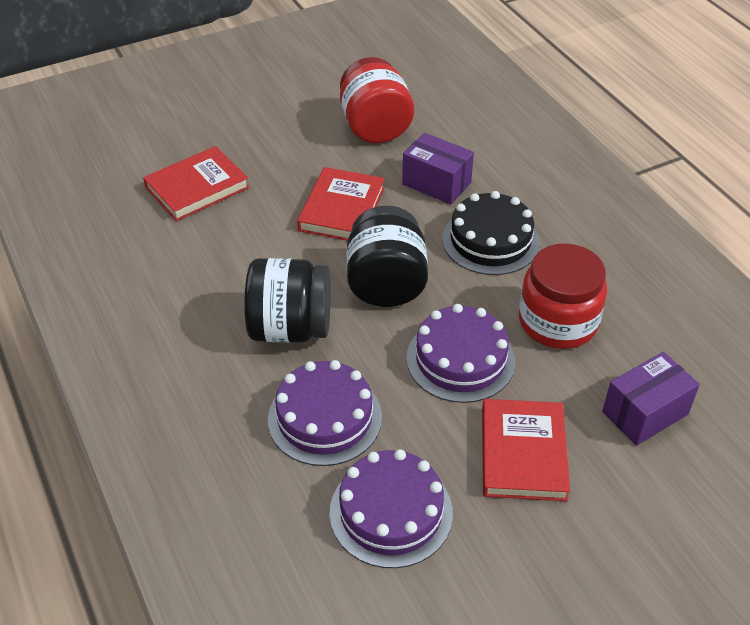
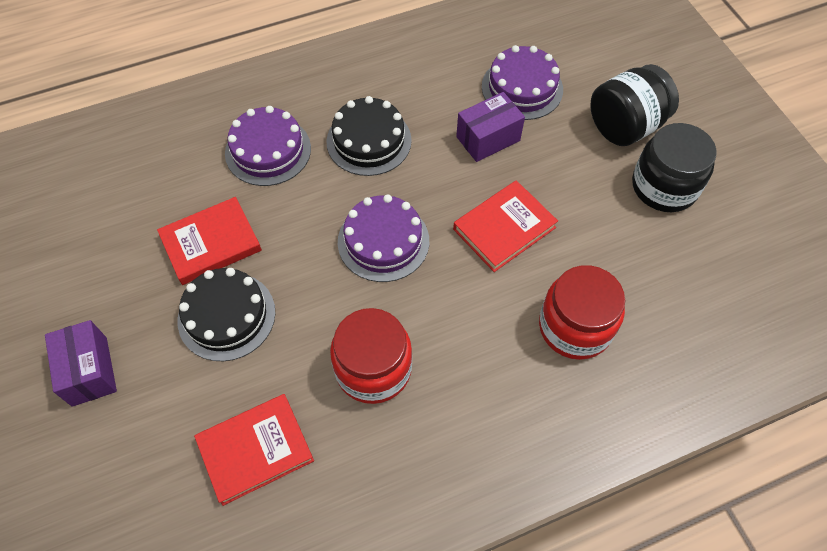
black cake: 1 -> 2

